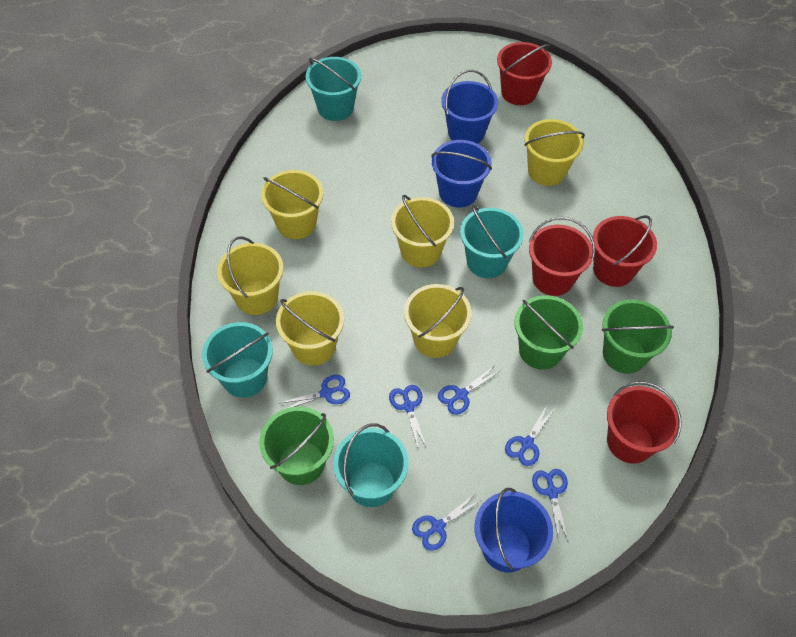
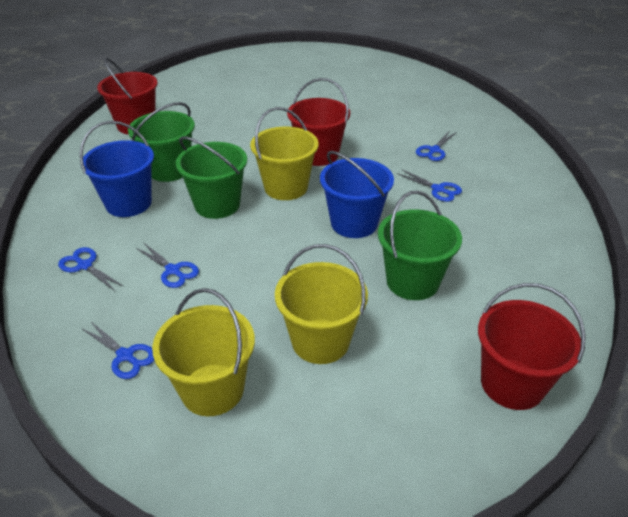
blue bucket: 3 -> 2
blue scissors: 6 -> 5
red bucket: 4 -> 3
turquoise bucket: 4 -> 0
yellow bucket: 6 -> 3

